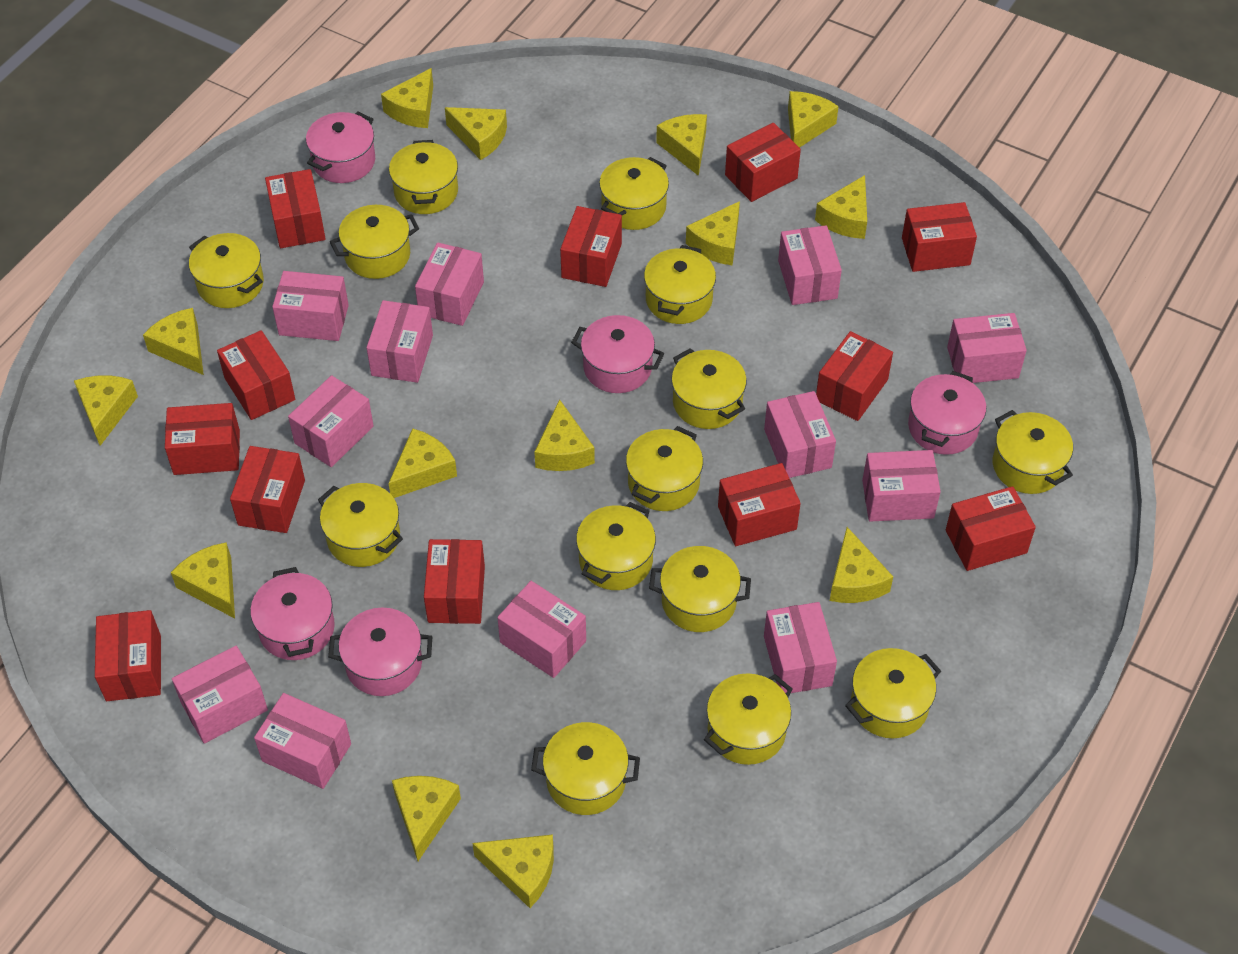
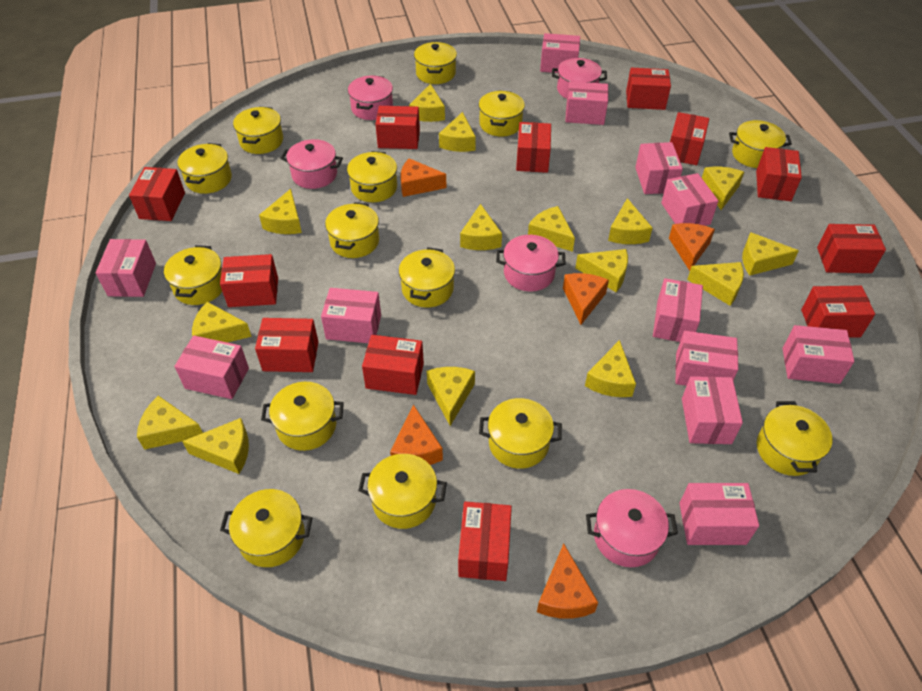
orange cheese: 0 -> 5
yellow cheese: 14 -> 15

